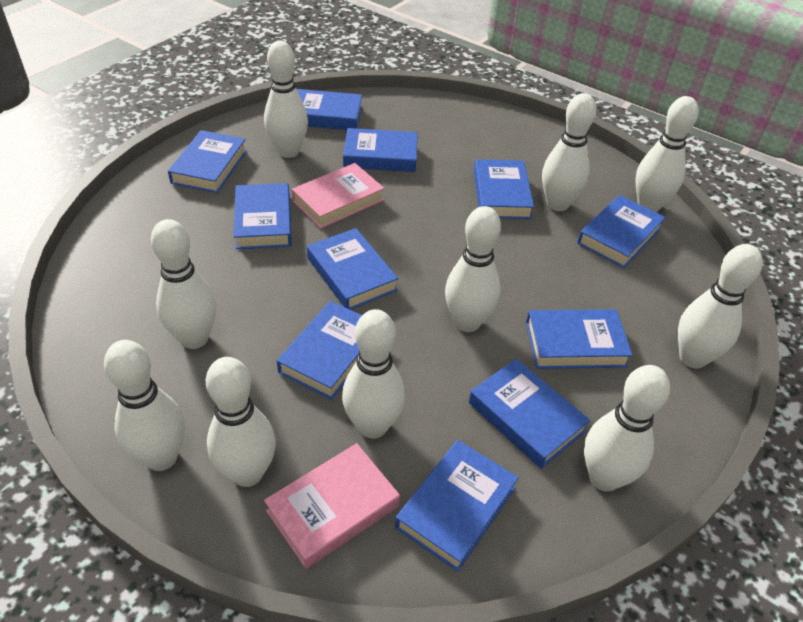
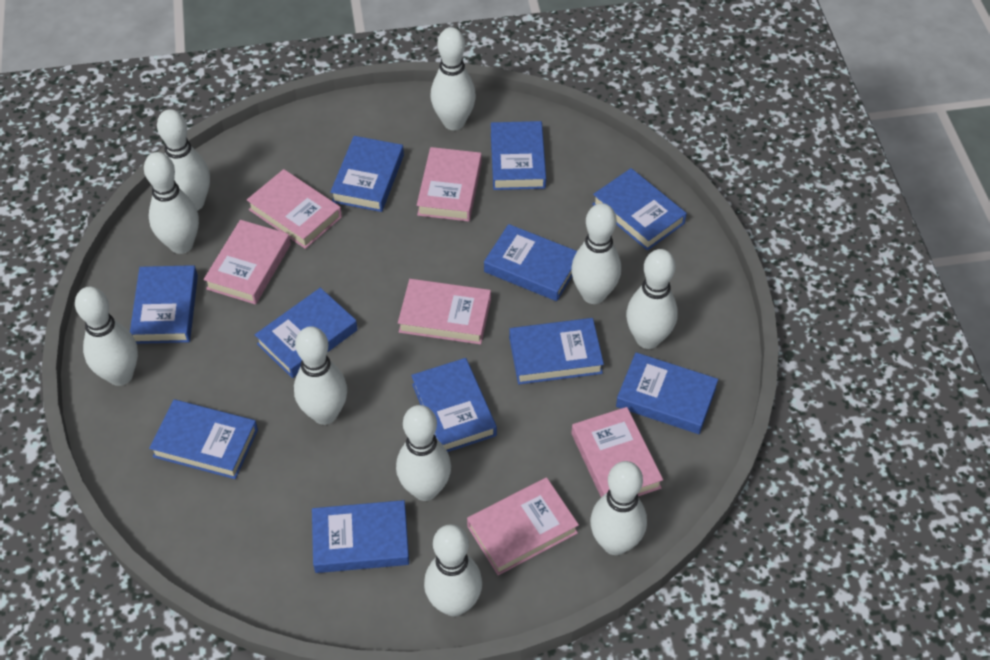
pink book: 2 -> 6

